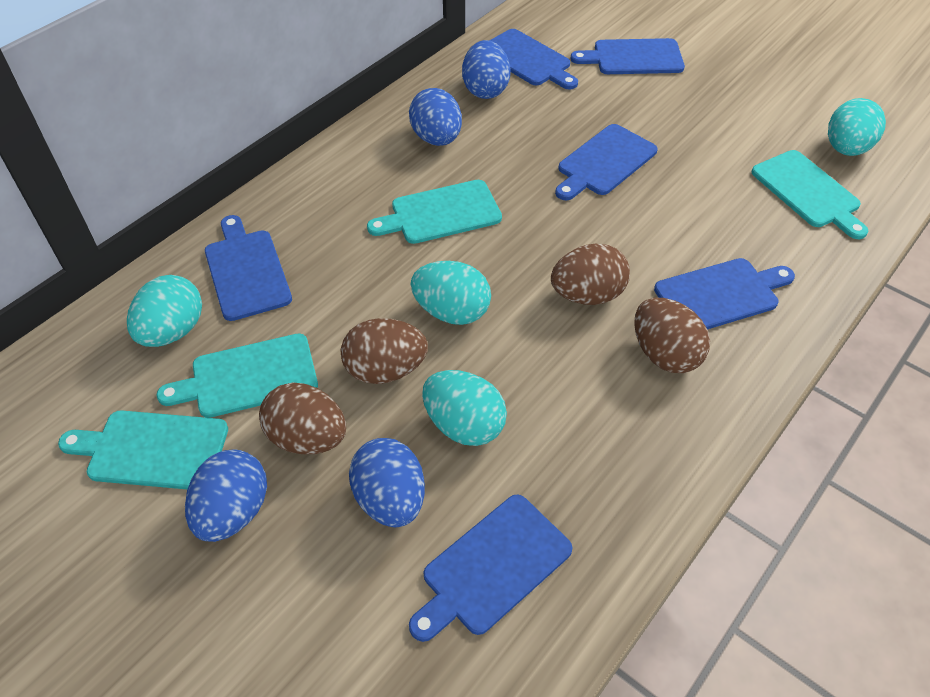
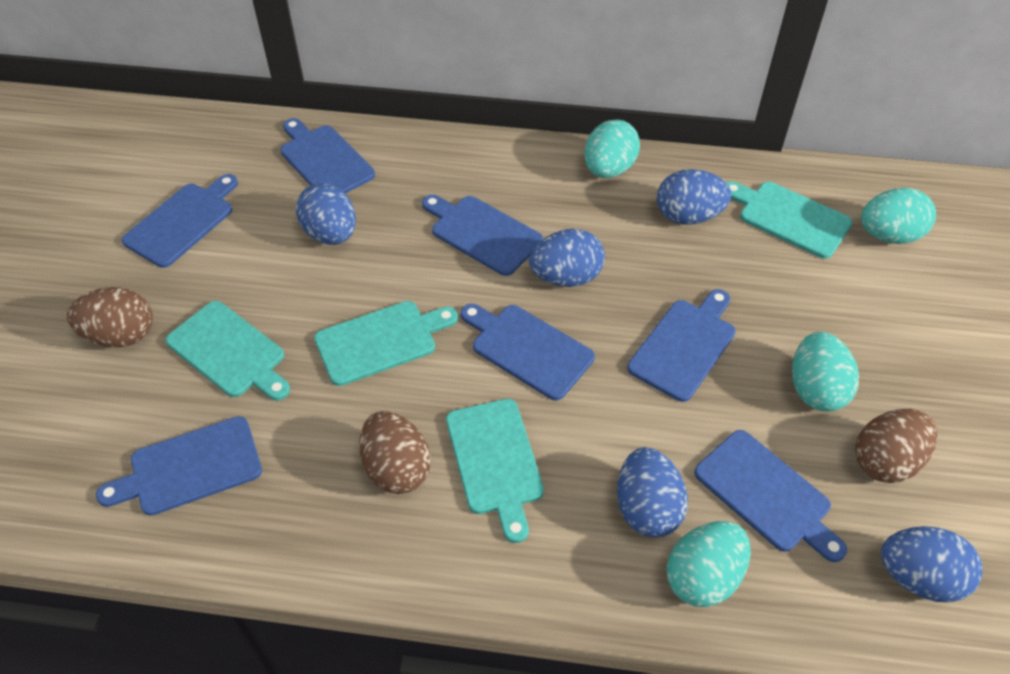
blue cutting board: 6 -> 7
blue egg: 4 -> 5
brown egg: 4 -> 3

